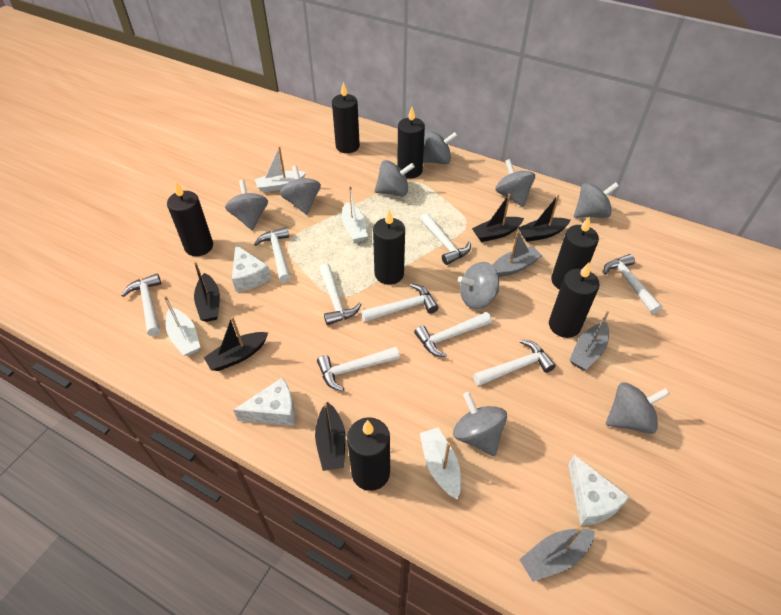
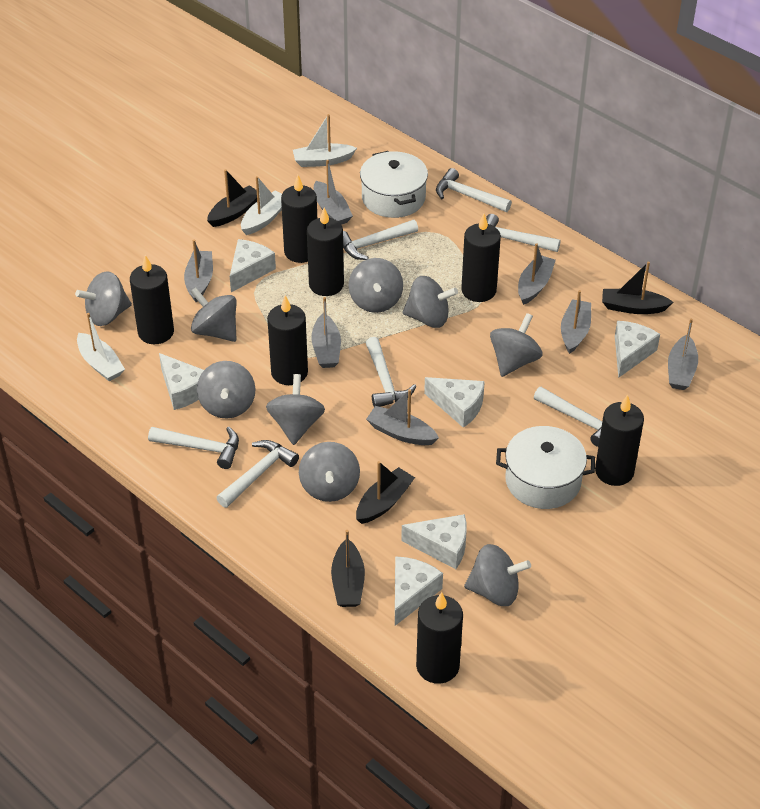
black boat: 5 -> 4
grey boat: 3 -> 7
white boat: 4 -> 3
white cheese: 3 -> 6
white hammer: 9 -> 7
white pot: 0 -> 2

